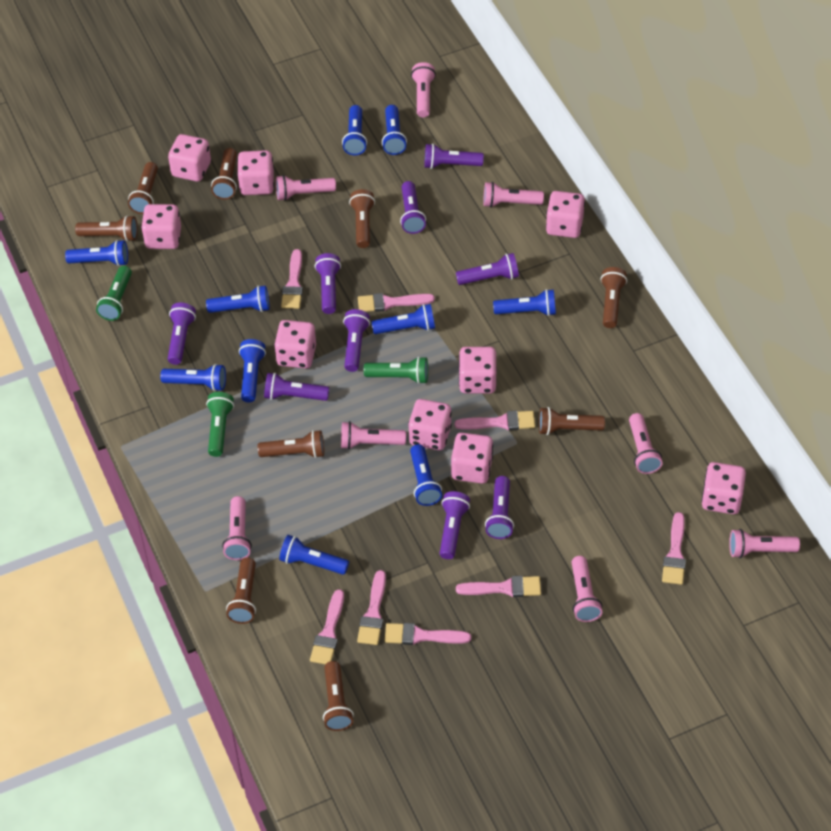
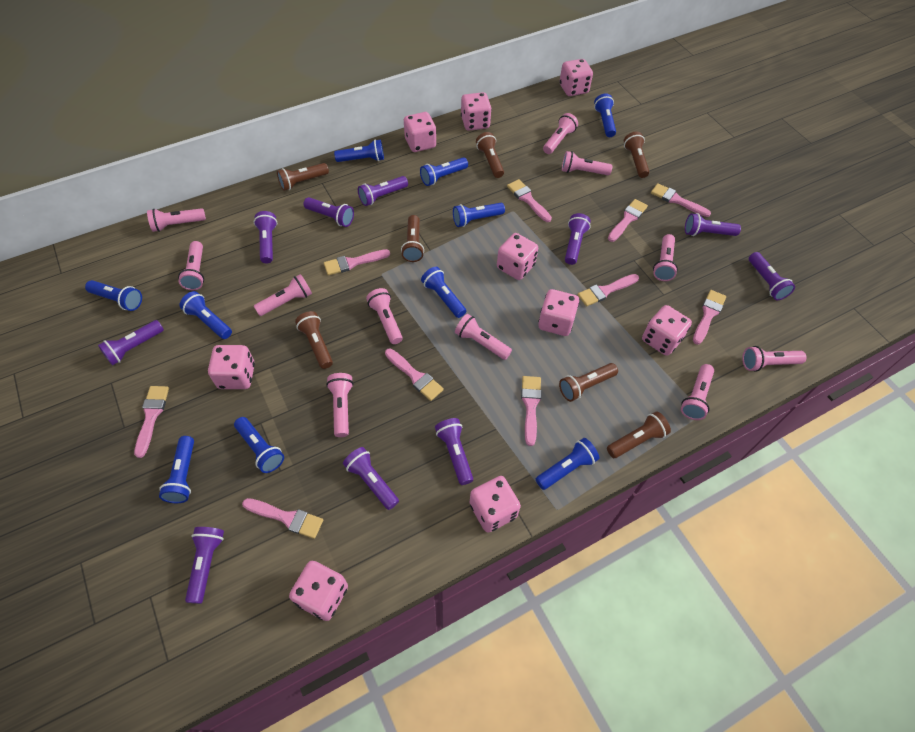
brown flashlight: 9 -> 7
green flashlight: 3 -> 0
pink brush: 8 -> 10
pink flashlight: 8 -> 11
purple flashlight: 9 -> 10

